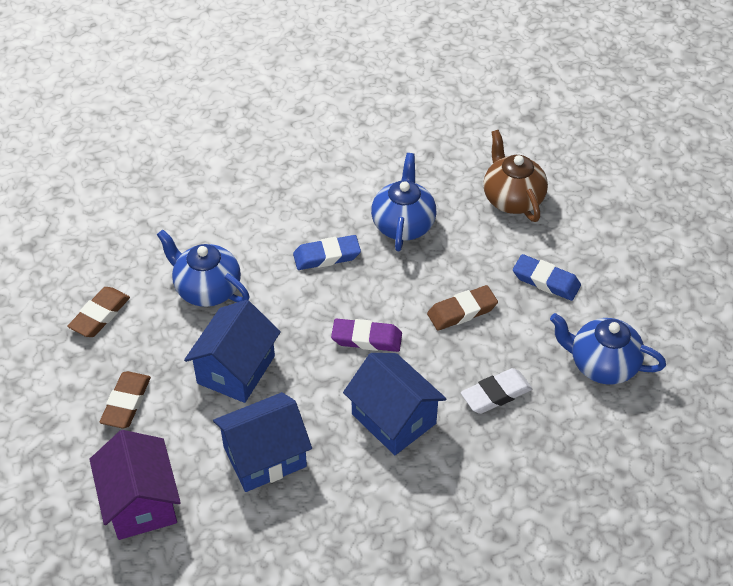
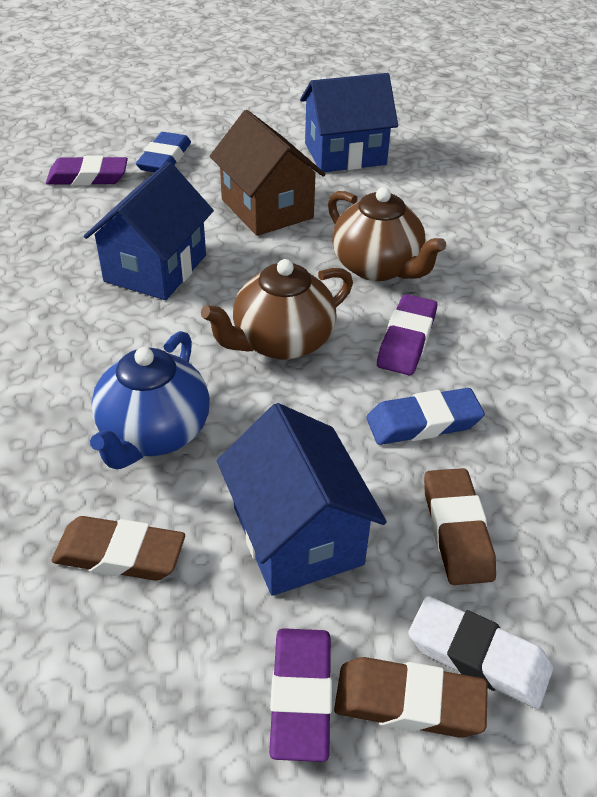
blue teapot: 3 -> 1
brown house: 0 -> 1
brown teapot: 1 -> 2
purple eraser: 1 -> 3
purple house: 1 -> 0

